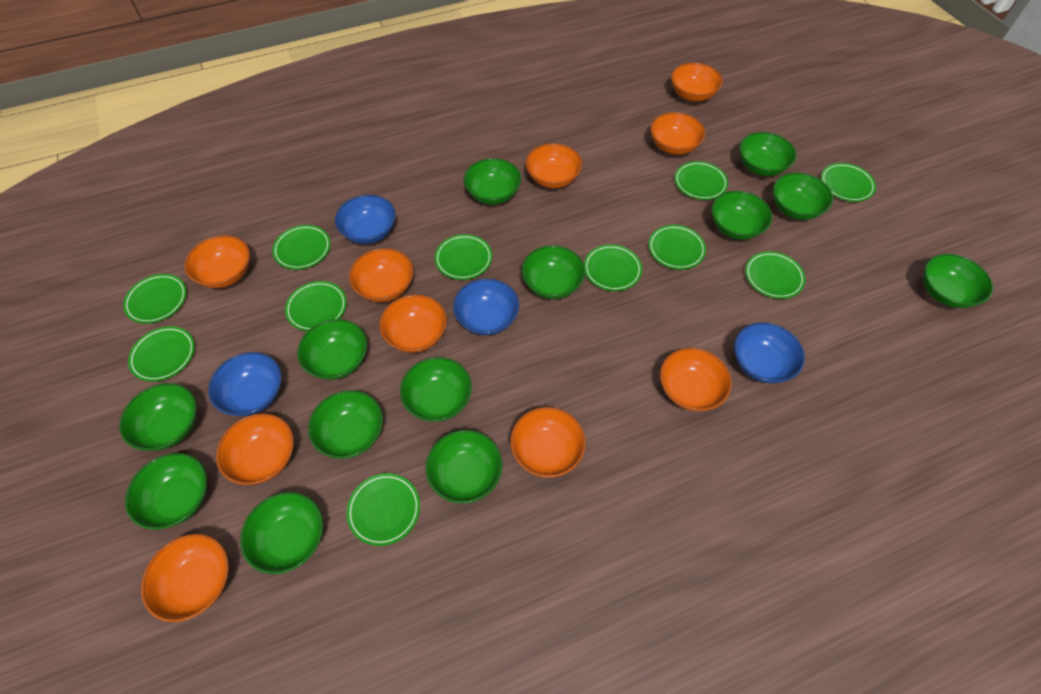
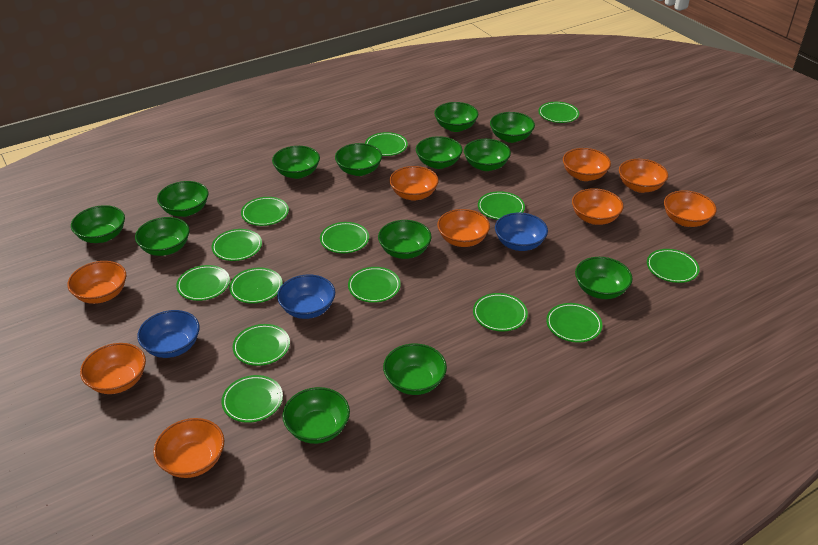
blue bowl: 4 -> 3
green plate: 11 -> 14
orange bowl: 10 -> 9

